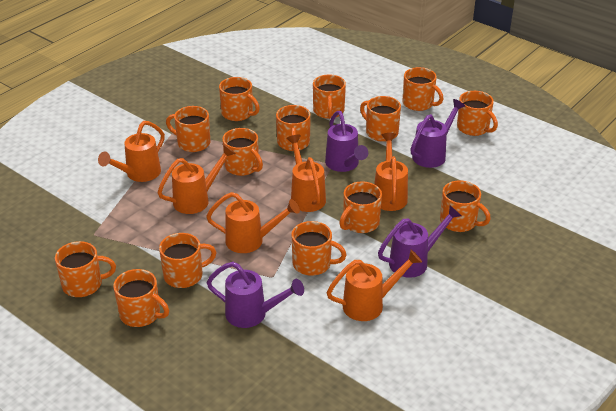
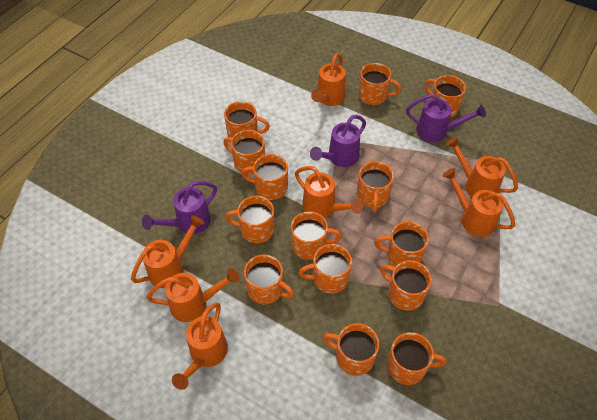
orange watering can: 6 -> 7
purple watering can: 4 -> 3

